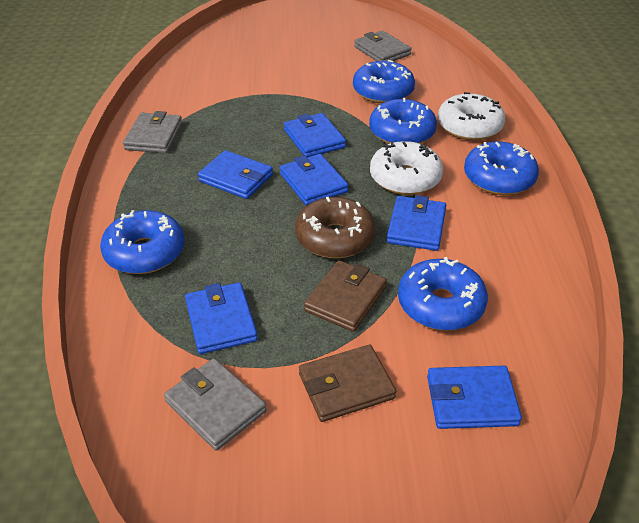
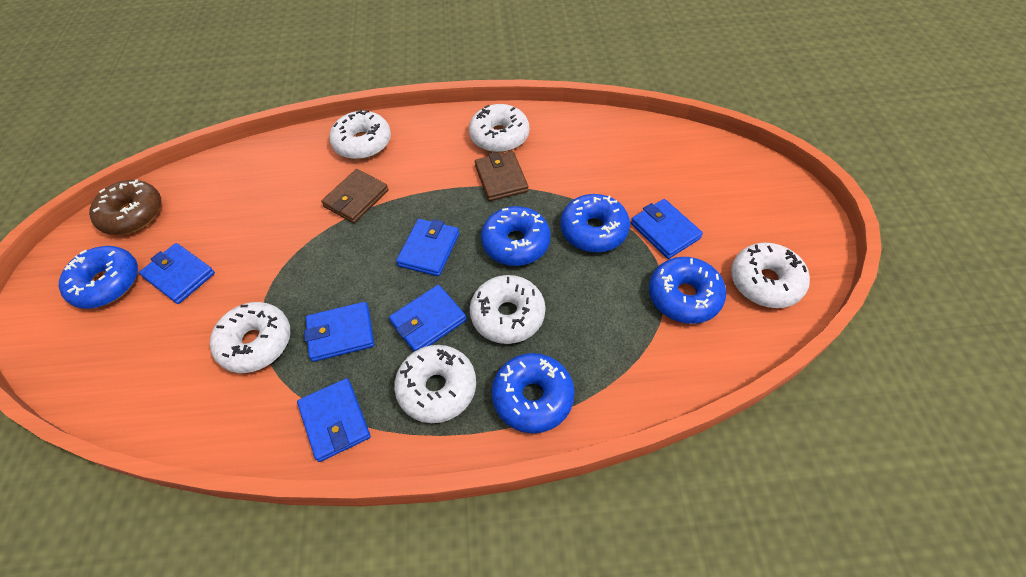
grey wallet: 3 -> 0
white donut: 2 -> 6

